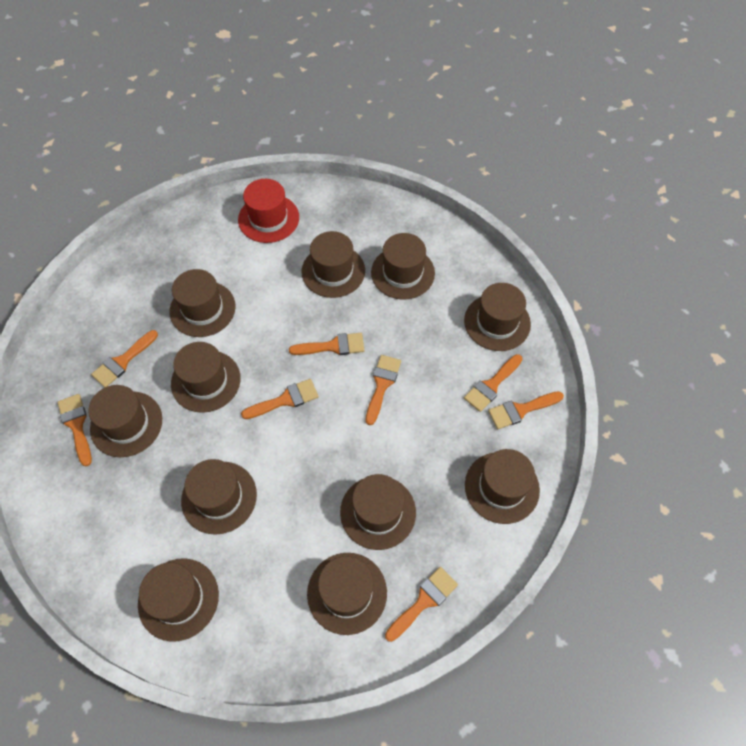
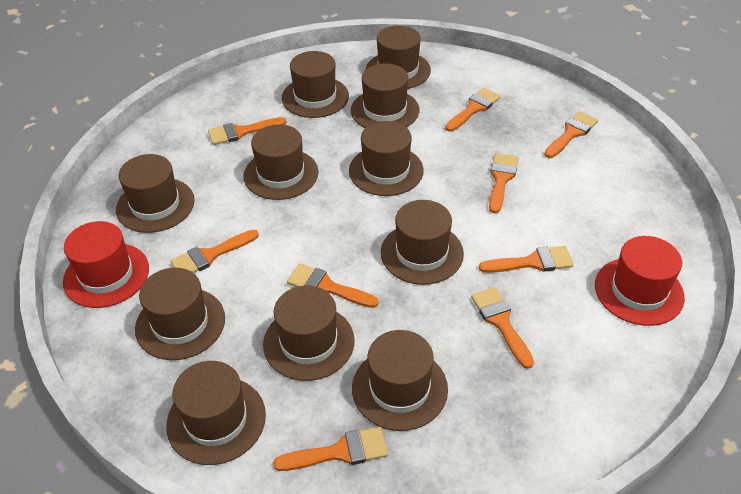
orange brush: 8 -> 9
red hat: 1 -> 2

